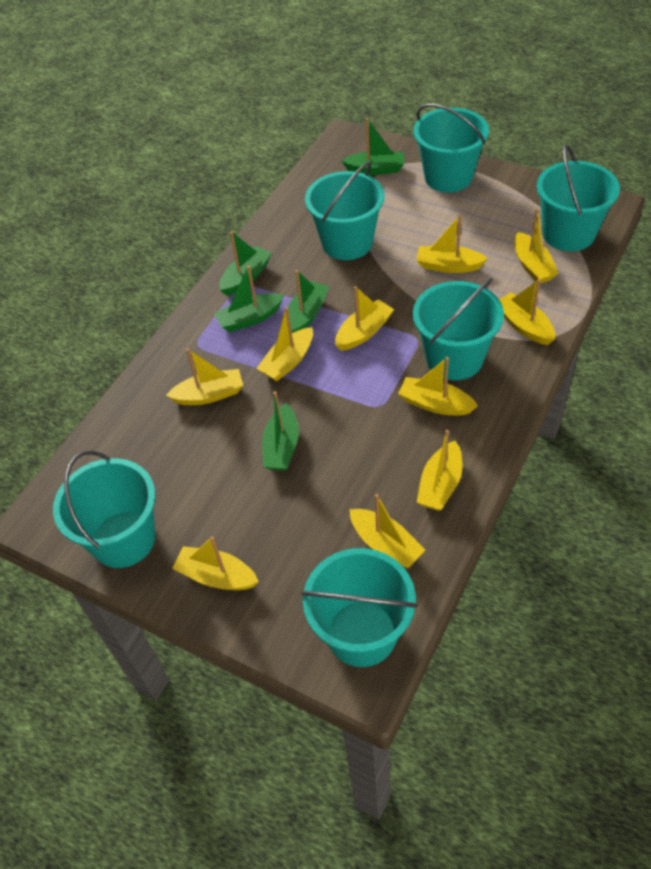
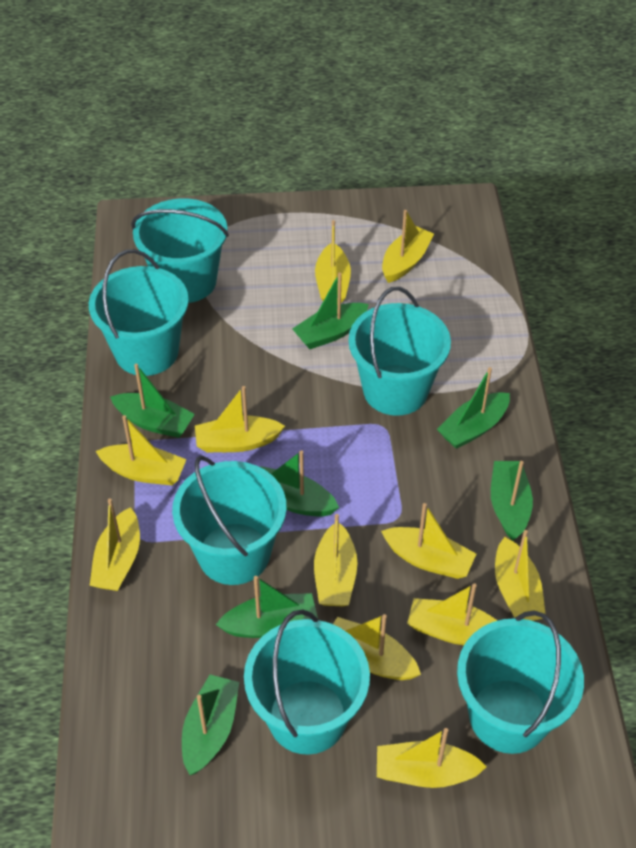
green boat: 5 -> 7
yellow boat: 10 -> 11

